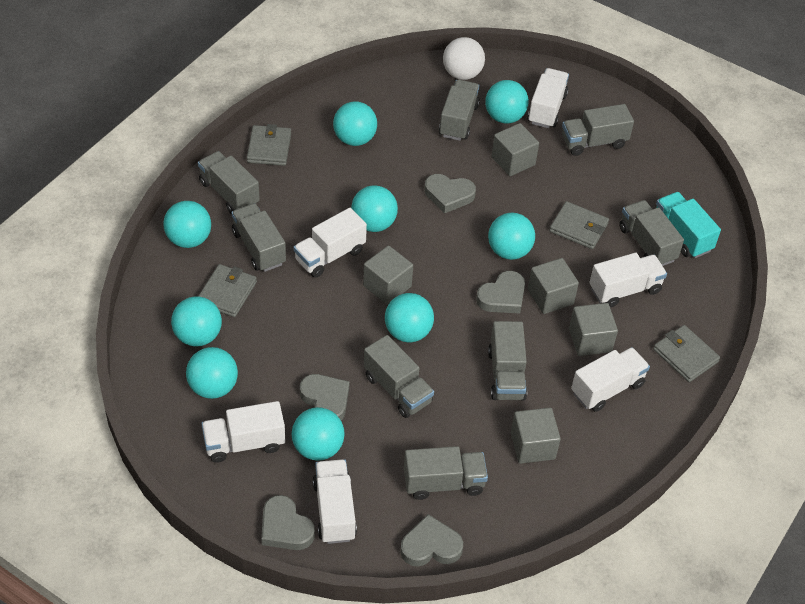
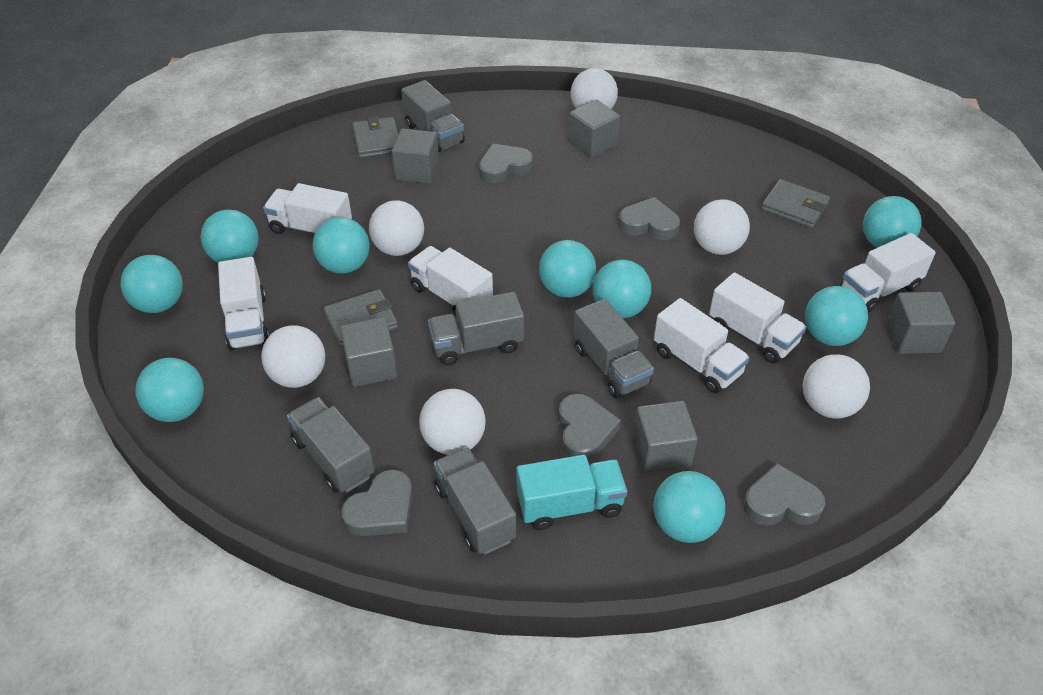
grey truck: 8 -> 5
grey wallet: 4 -> 3
white ball: 1 -> 6

